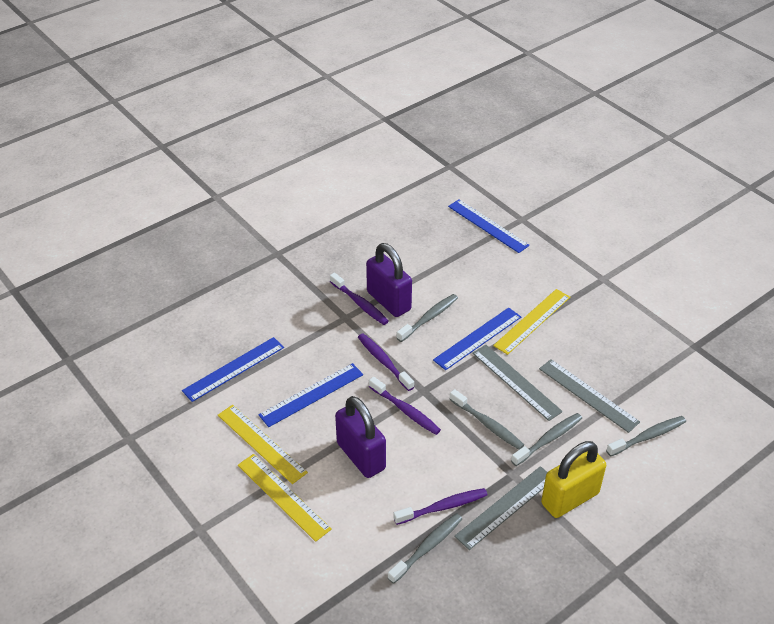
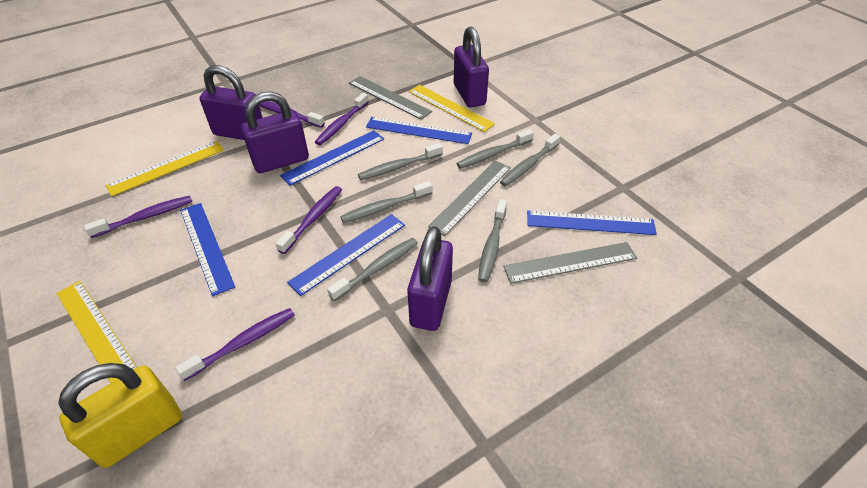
blue ruler: 4 -> 5
grey toothbrush: 5 -> 6
purple padlock: 2 -> 4
purple toothbrush: 4 -> 5

